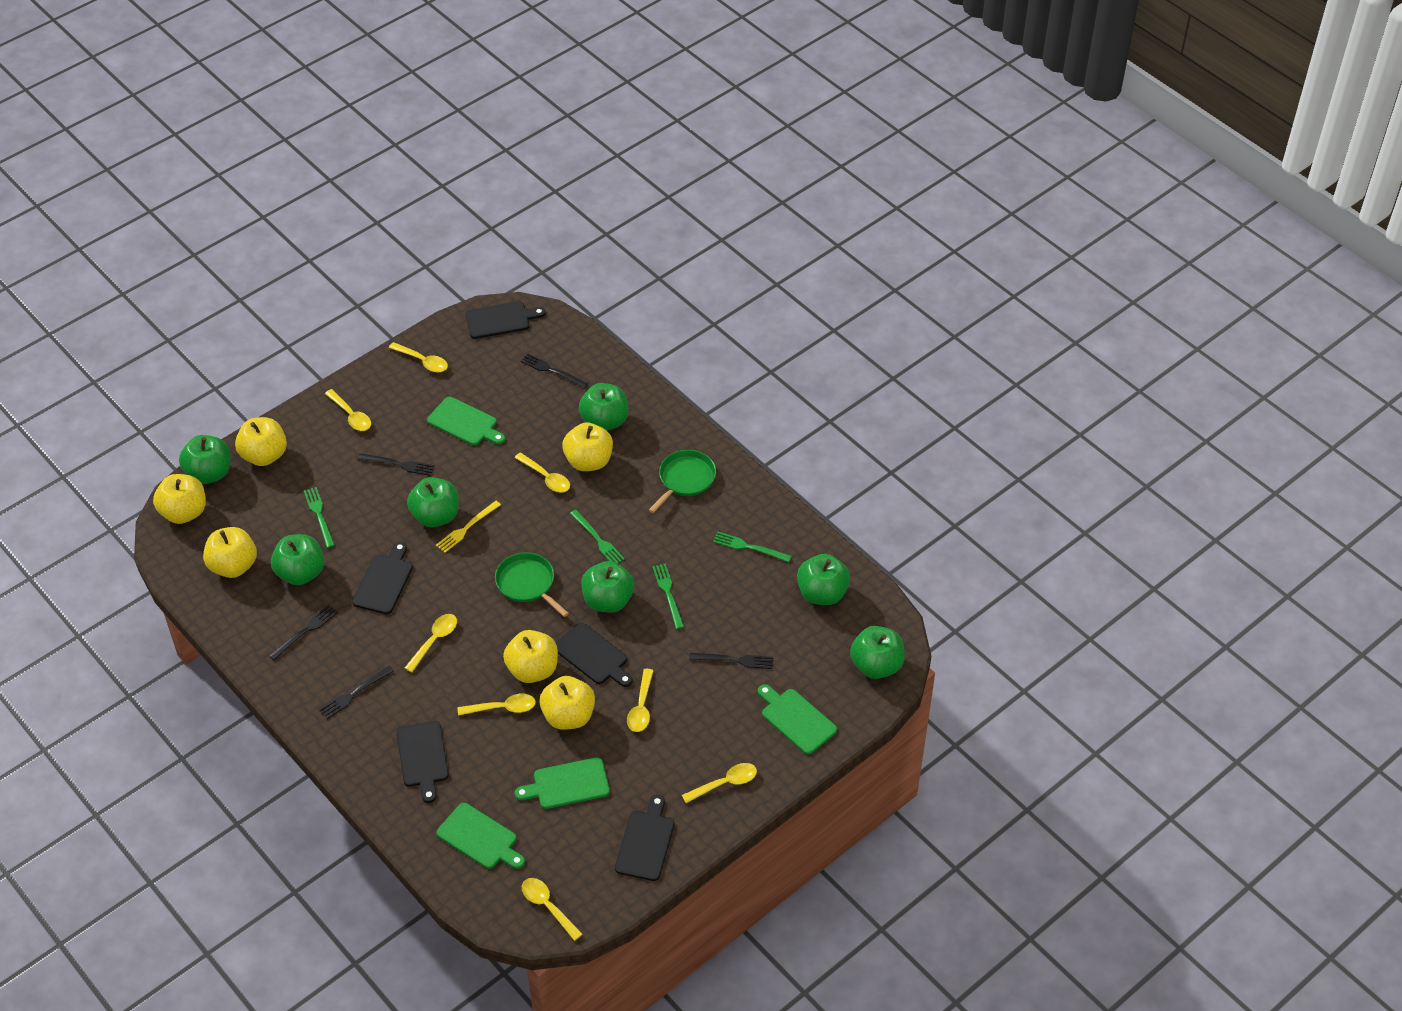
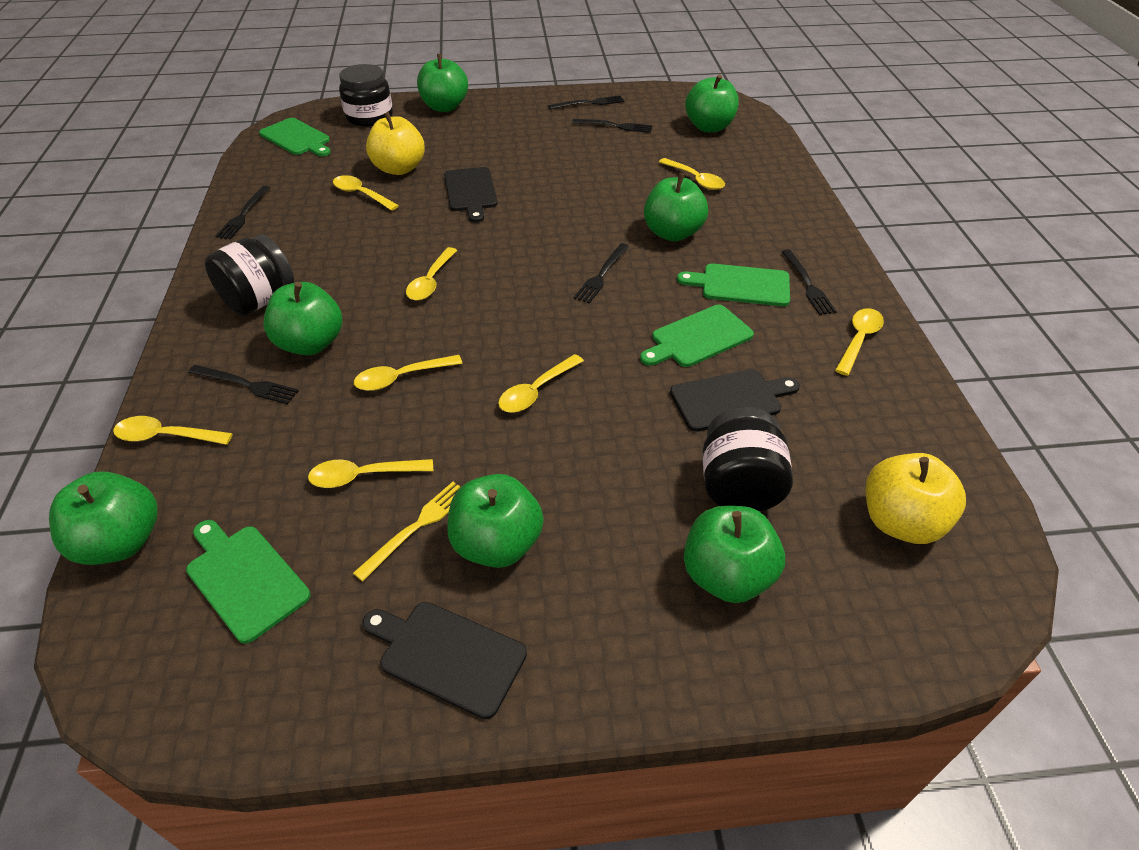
black cutting board: 5 -> 3
black fork: 5 -> 6
black jar: 0 -> 3
green fork: 4 -> 0
green pan: 2 -> 0
yellow apple: 6 -> 2

